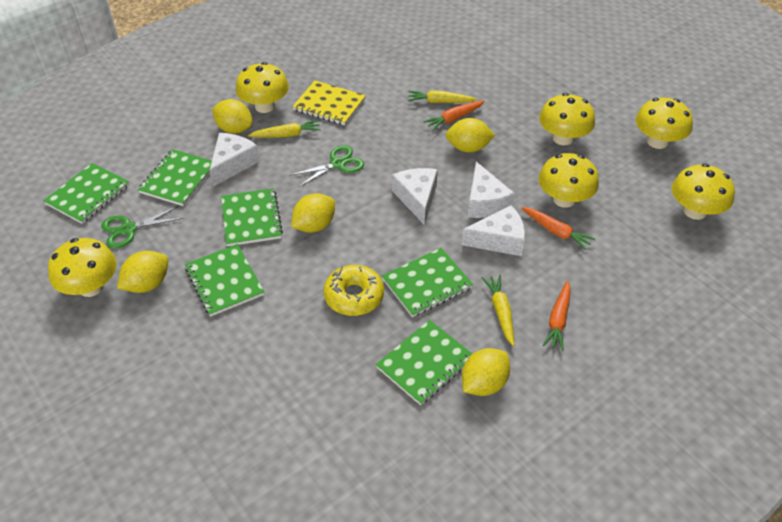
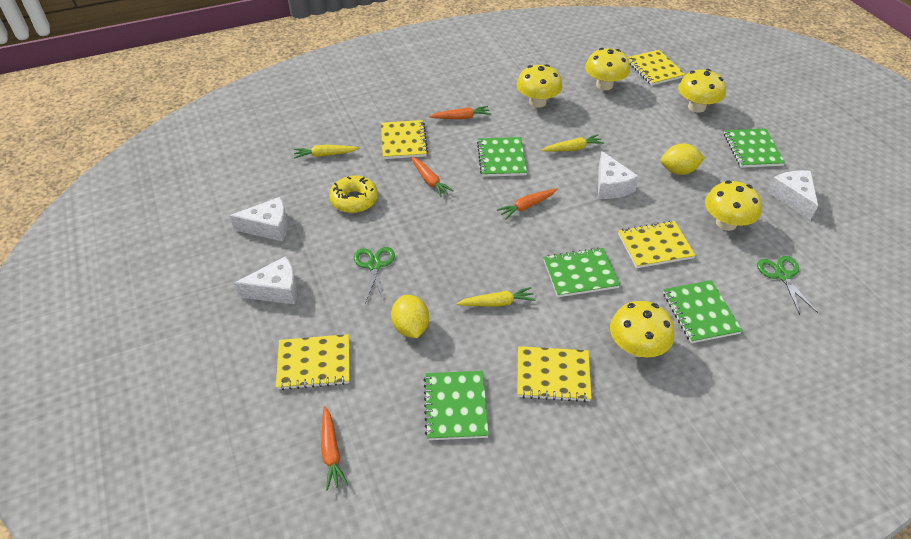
green notebook: 6 -> 5
orange carrot: 3 -> 4
yellow lemon: 5 -> 2
yellow mushroom: 6 -> 5
yellow notebook: 1 -> 5

